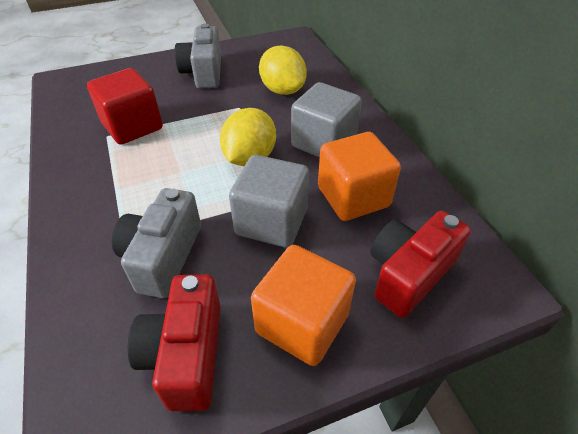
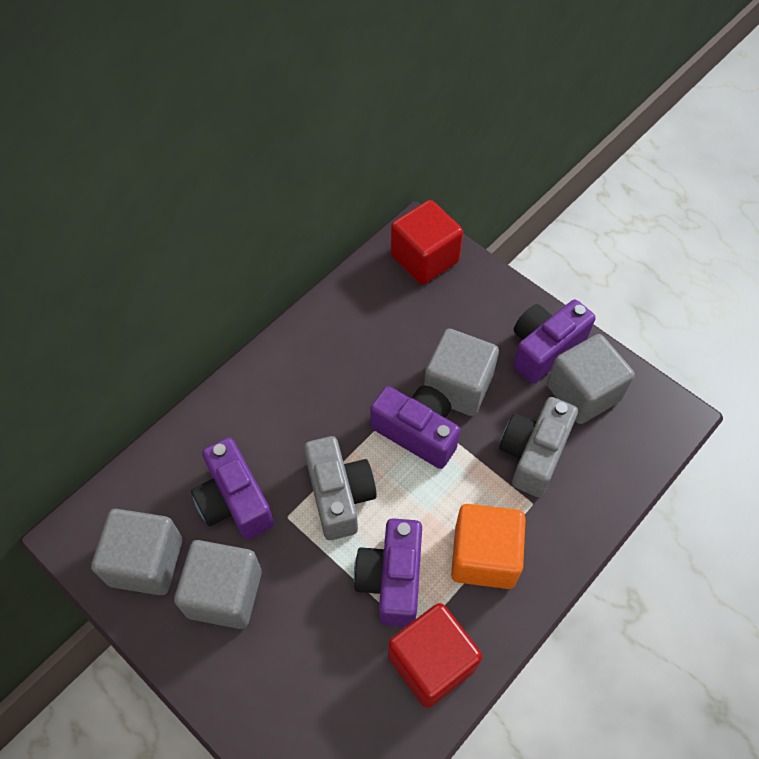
grey cube: 2 -> 4
orange cube: 2 -> 1
purple camera: 0 -> 4
red camera: 2 -> 0
red cube: 1 -> 2
yellow lemon: 2 -> 0

